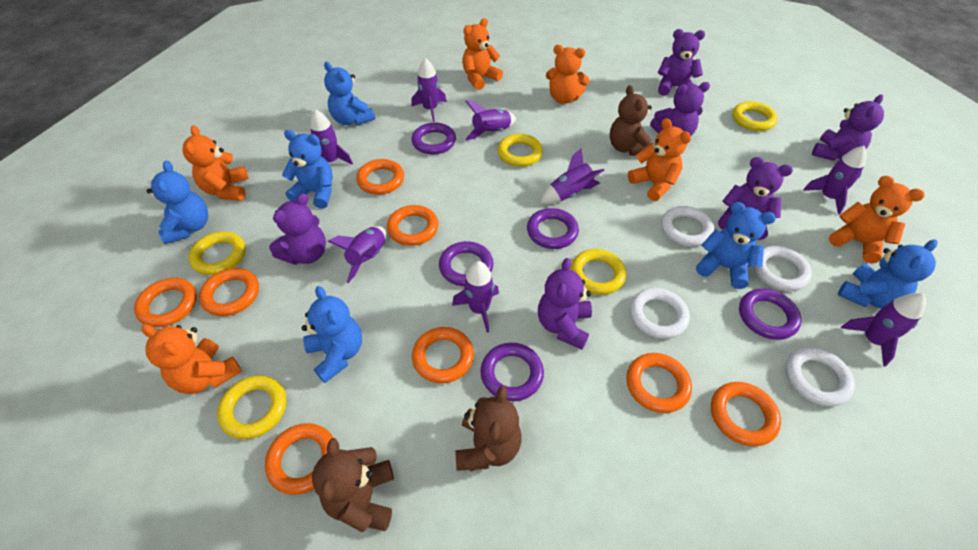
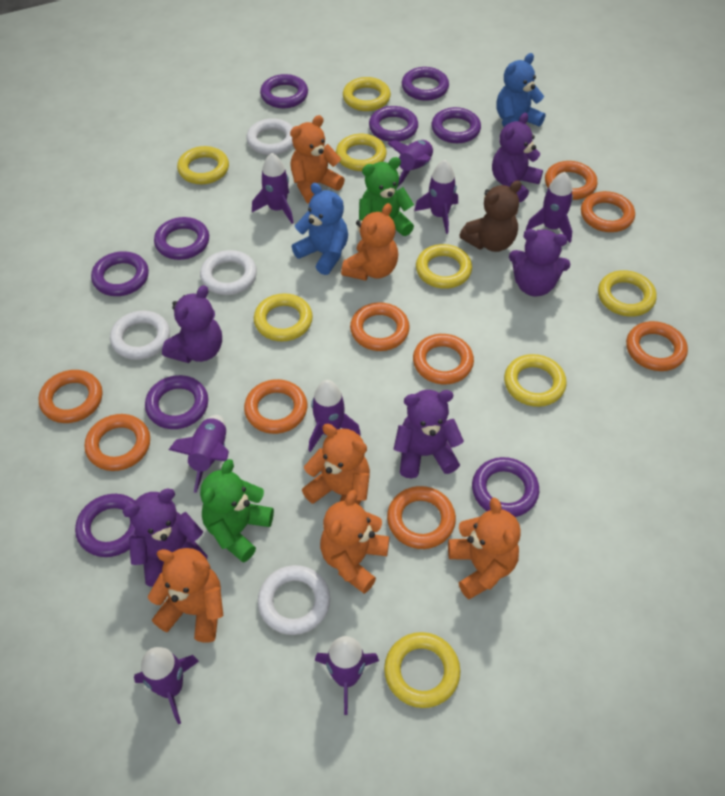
blue teddy bear: 6 -> 2
brown teddy bear: 3 -> 1
green teddy bear: 0 -> 2
orange ring: 8 -> 9
purple ring: 5 -> 9
purple teddy bear: 6 -> 5
yellow ring: 5 -> 8

